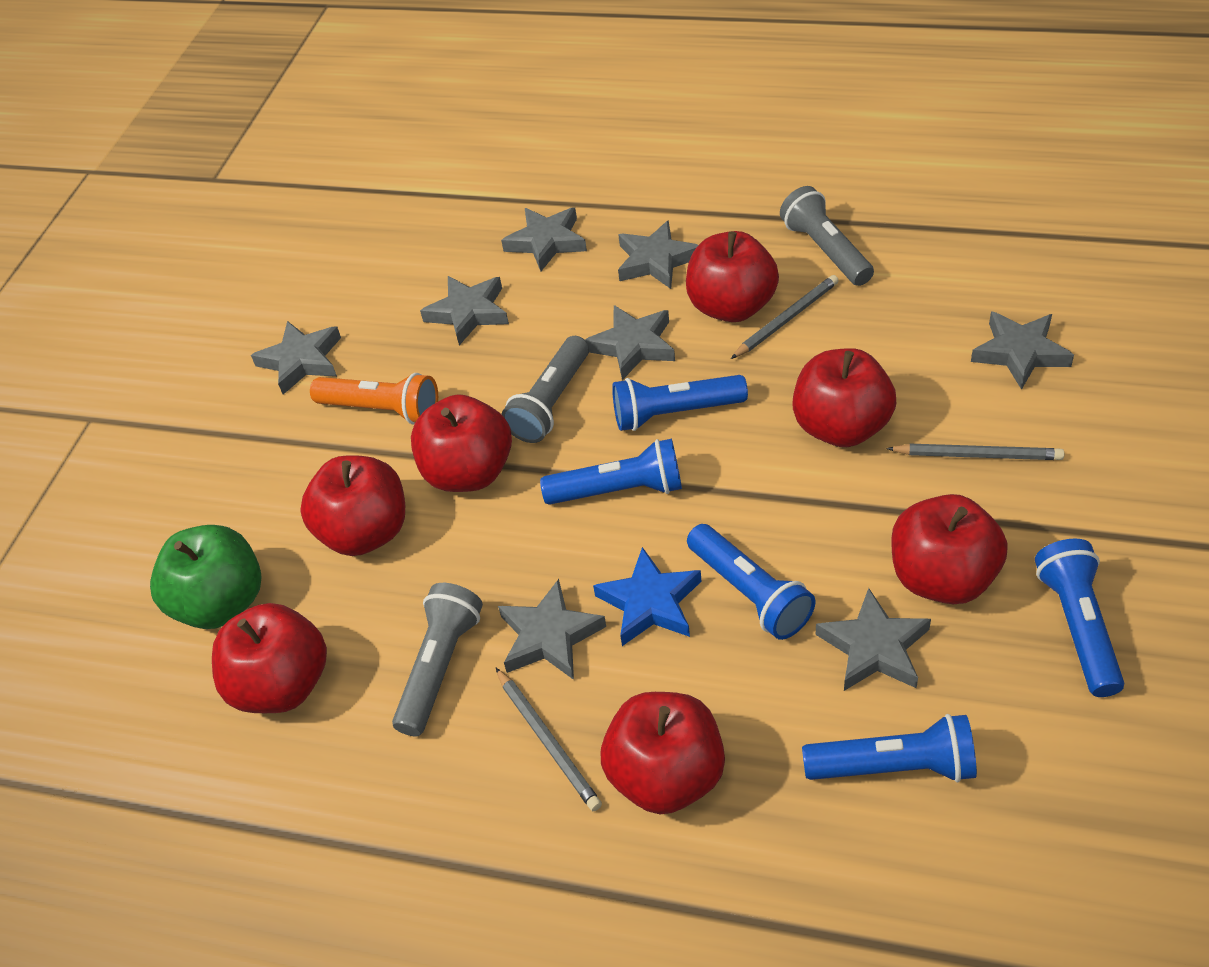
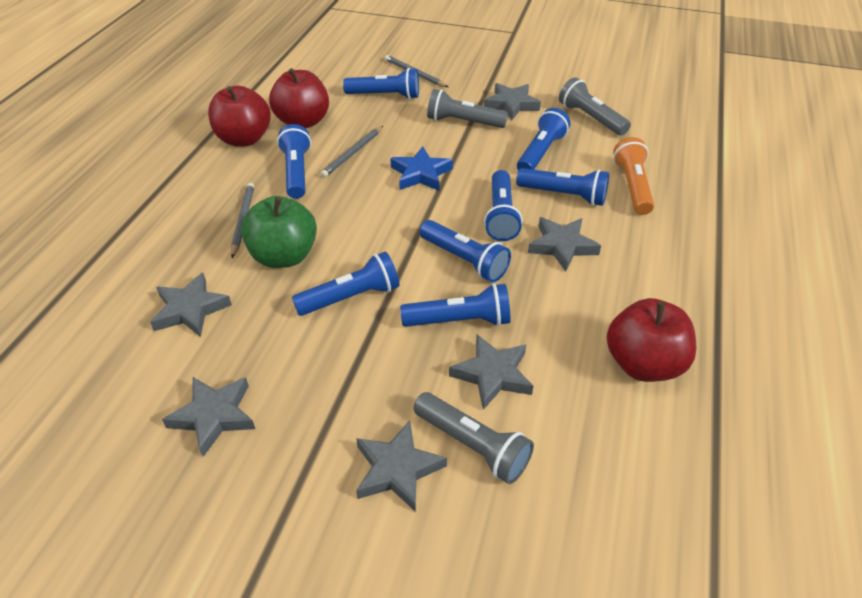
blue flashlight: 5 -> 8
grey star: 8 -> 6
red apple: 7 -> 3

